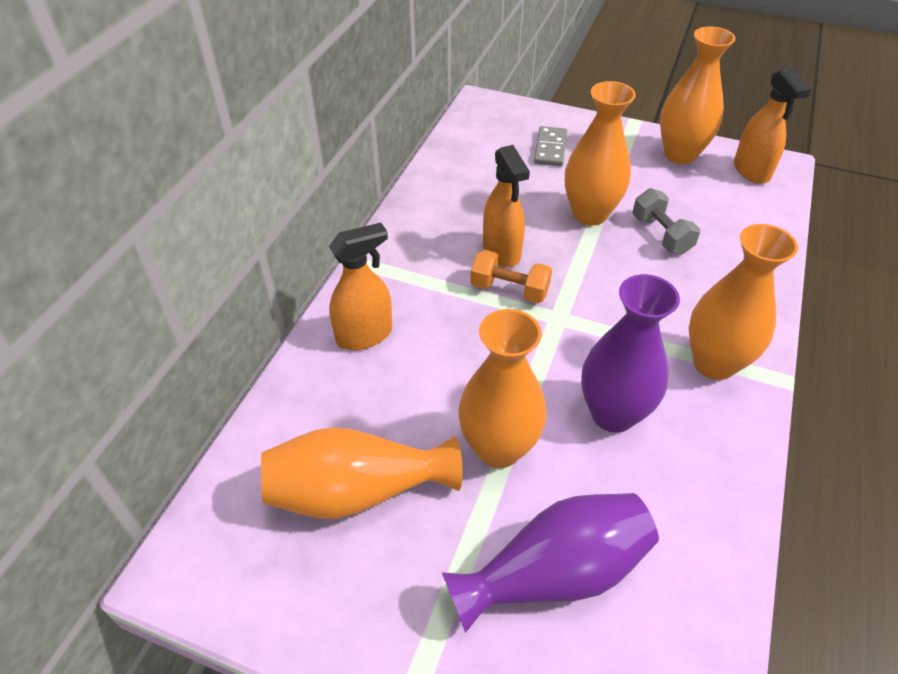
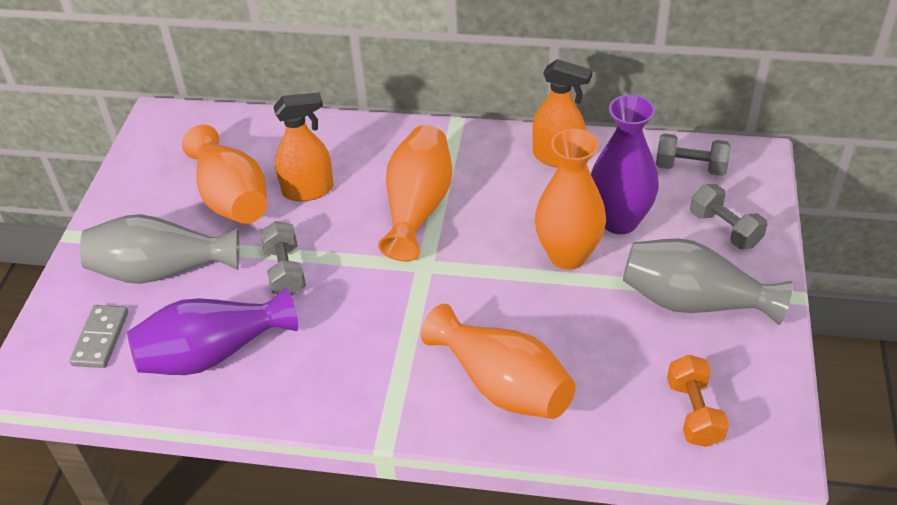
grey dumbbell: 1 -> 3
grey vase: 0 -> 2
orange spray bottle: 3 -> 2
orange vase: 5 -> 4

